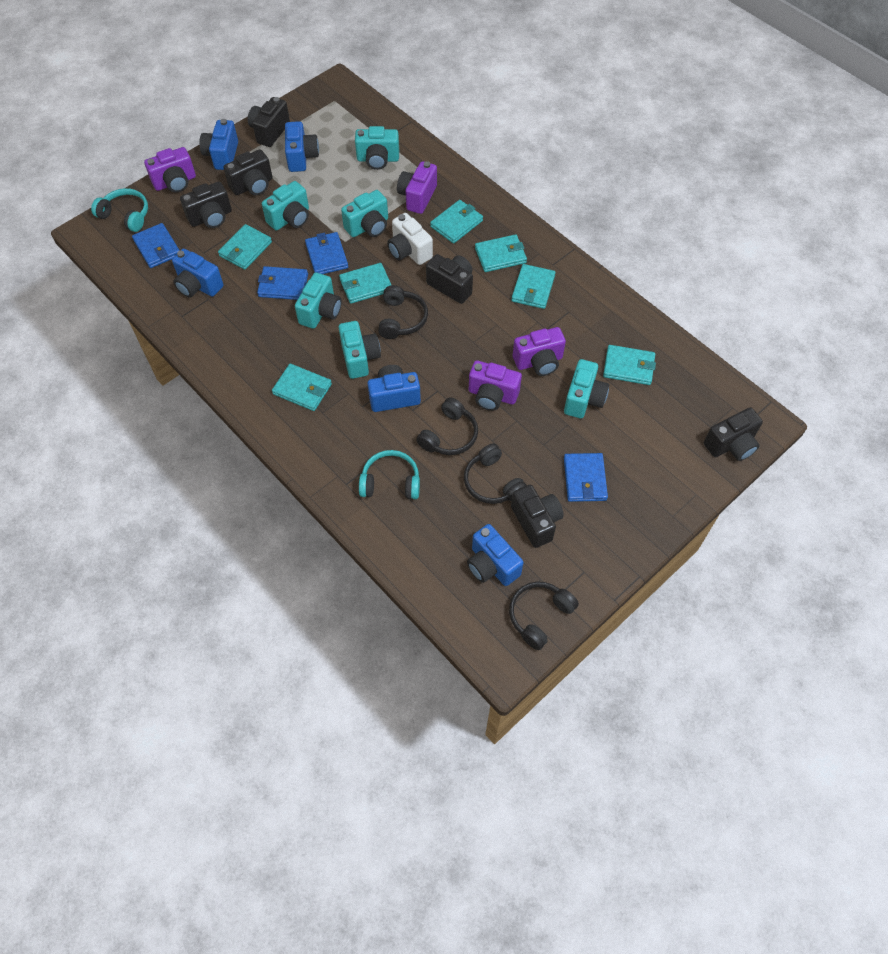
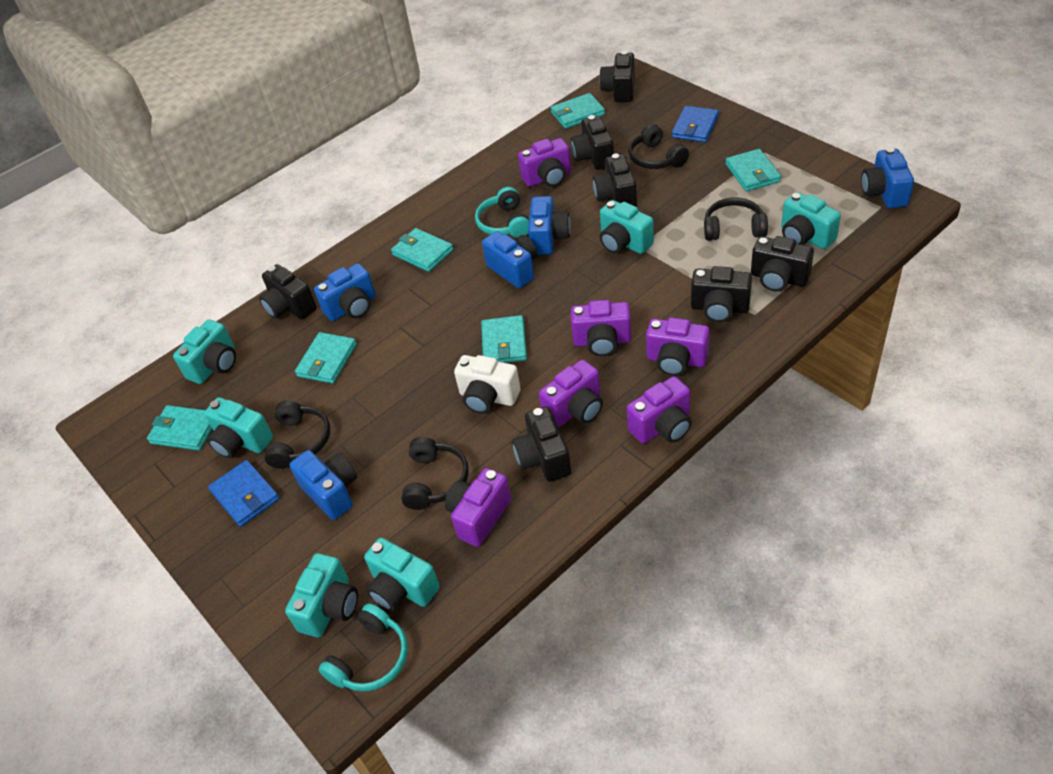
black camera: 6 -> 7
blue wallet: 4 -> 2
purple camera: 4 -> 6
turquoise wallet: 7 -> 6

